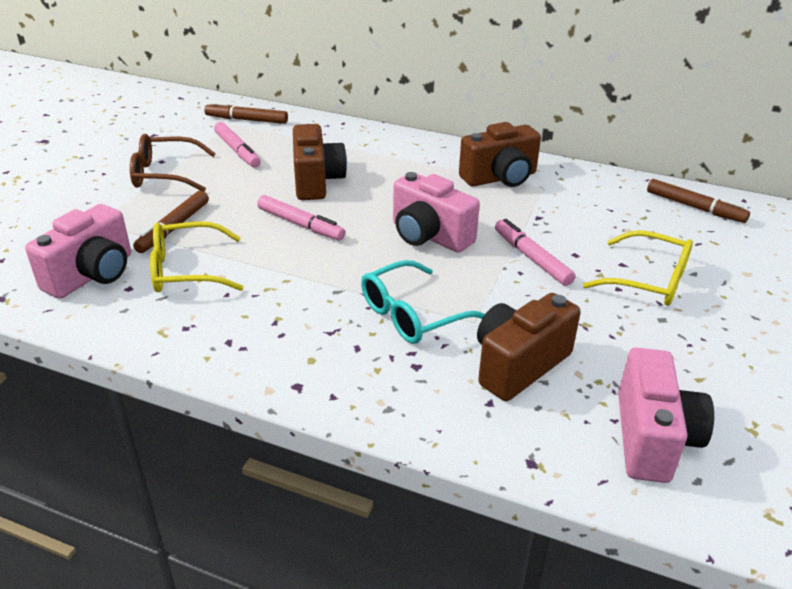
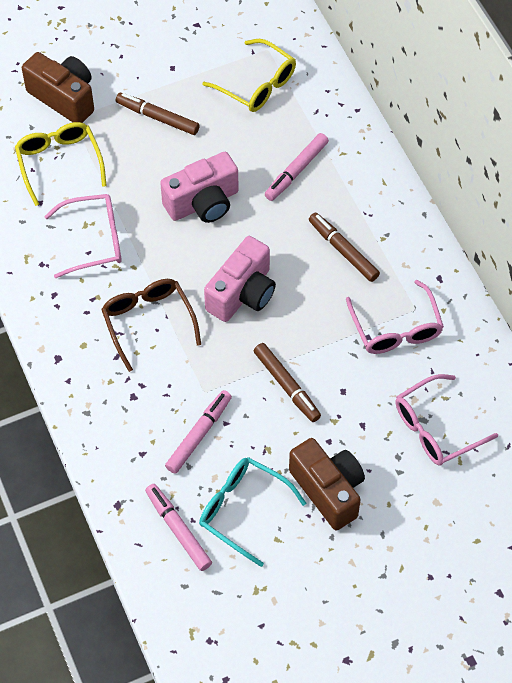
brown camera: 3 -> 2
pink camera: 3 -> 2
pink glasses: 0 -> 3

